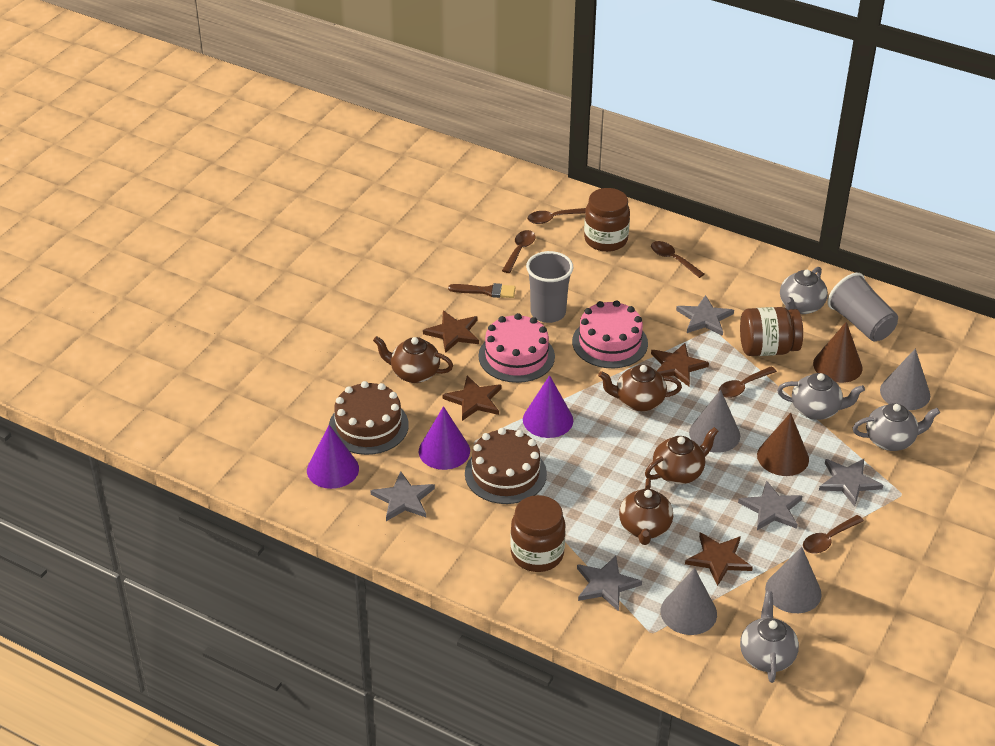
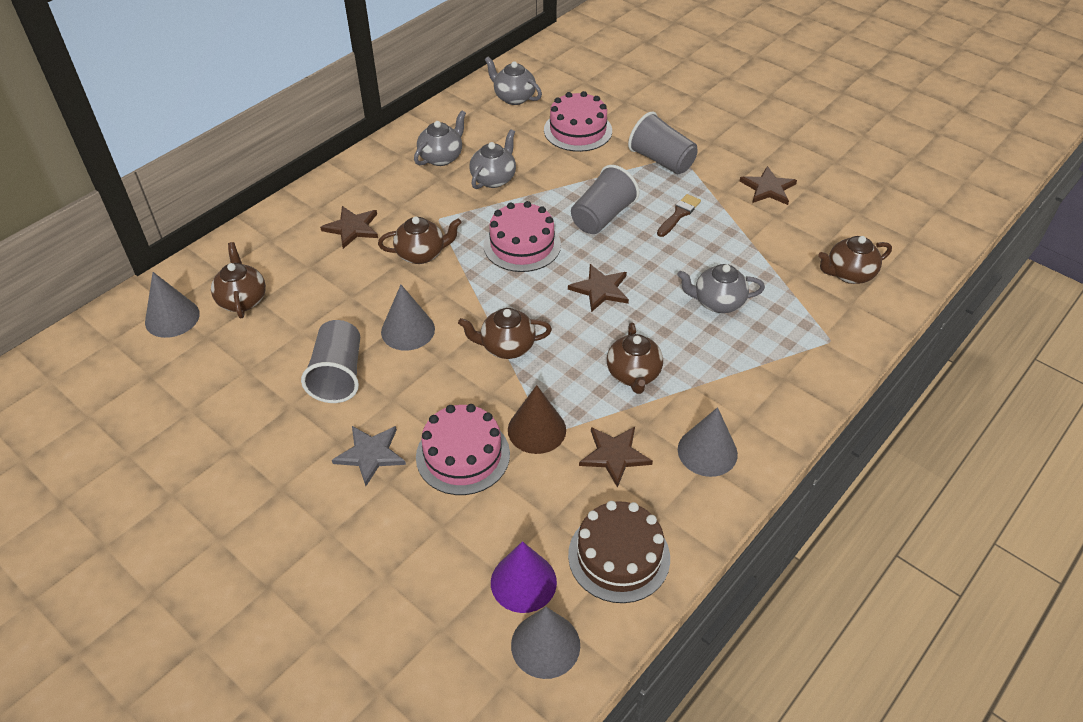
brown cake: 2 -> 1
brown cone: 2 -> 1
brown jar: 3 -> 0
brown spoon: 5 -> 0
brown teapot: 4 -> 5
grey cup: 2 -> 3
grey star: 5 -> 1
pink cake: 2 -> 3
purple cone: 3 -> 1

